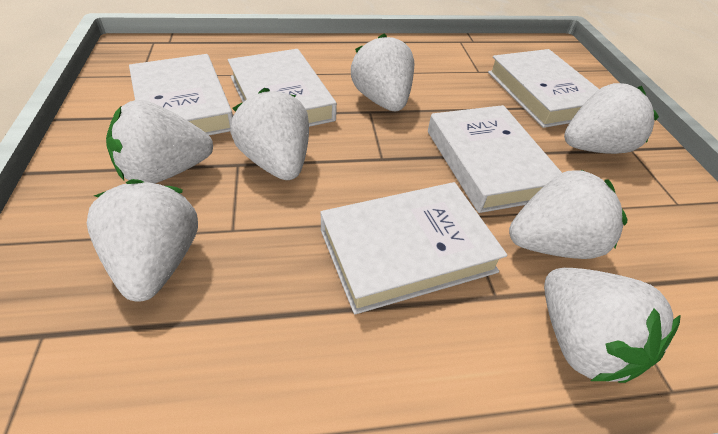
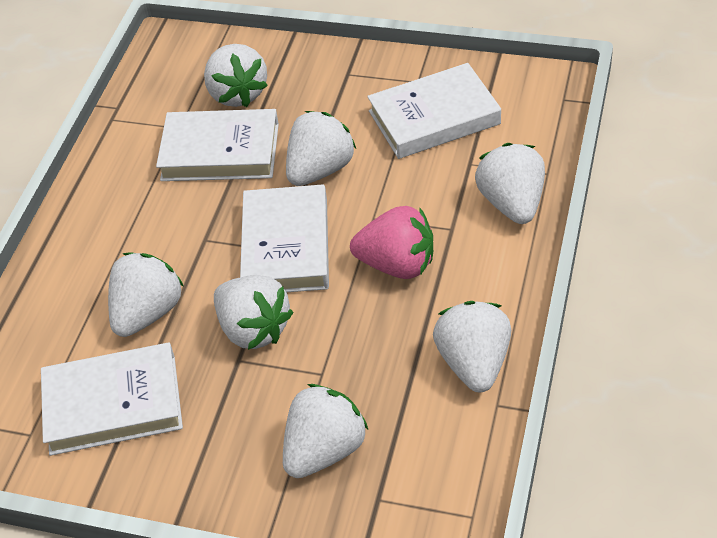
pink strawberry: 0 -> 1
white book: 5 -> 4

